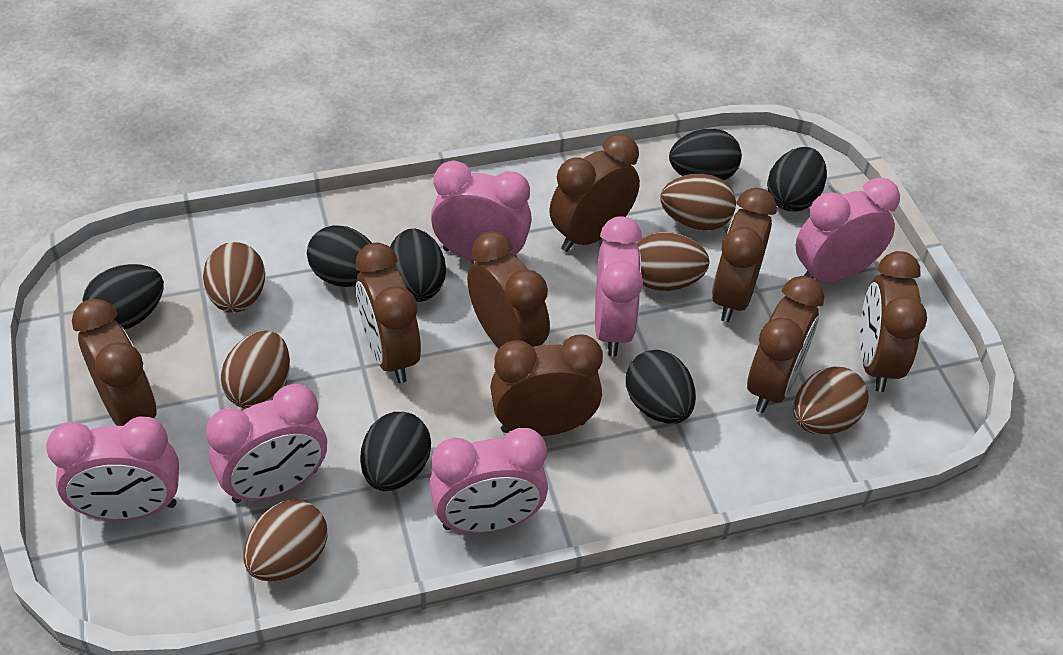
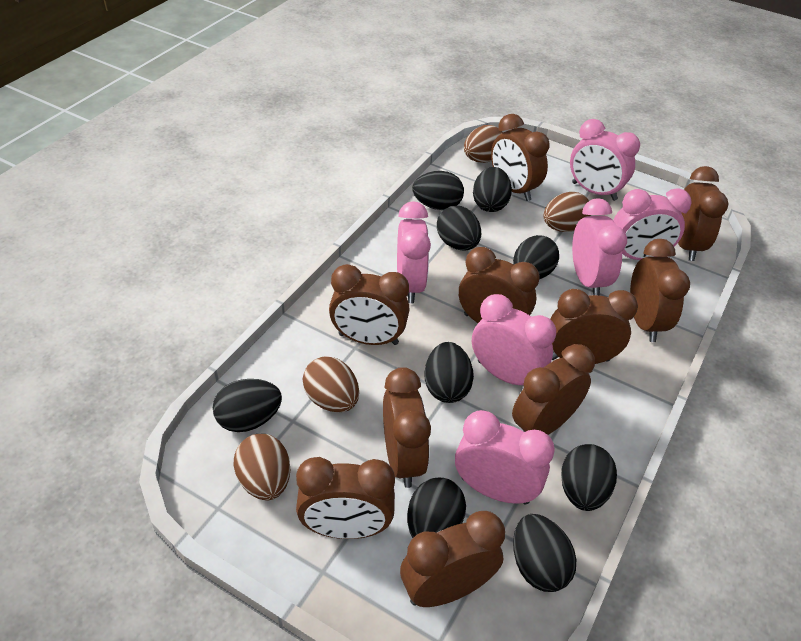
black egg: 7 -> 9
brown clock: 8 -> 10
brown egg: 6 -> 4

